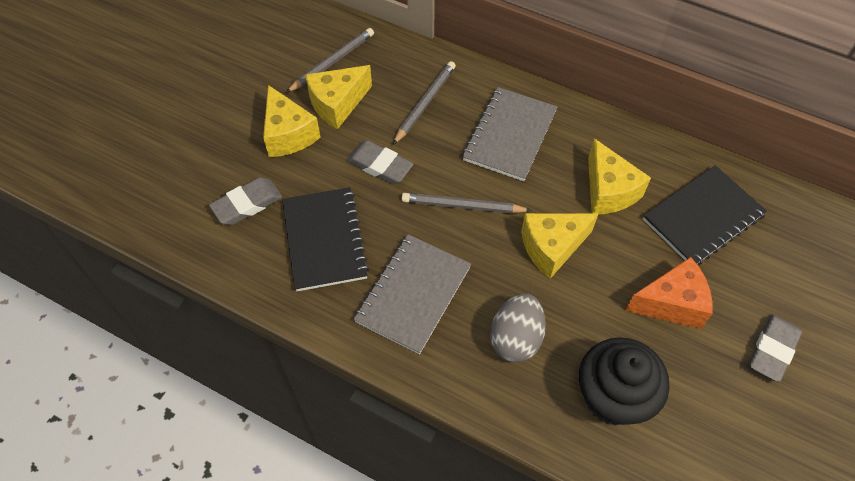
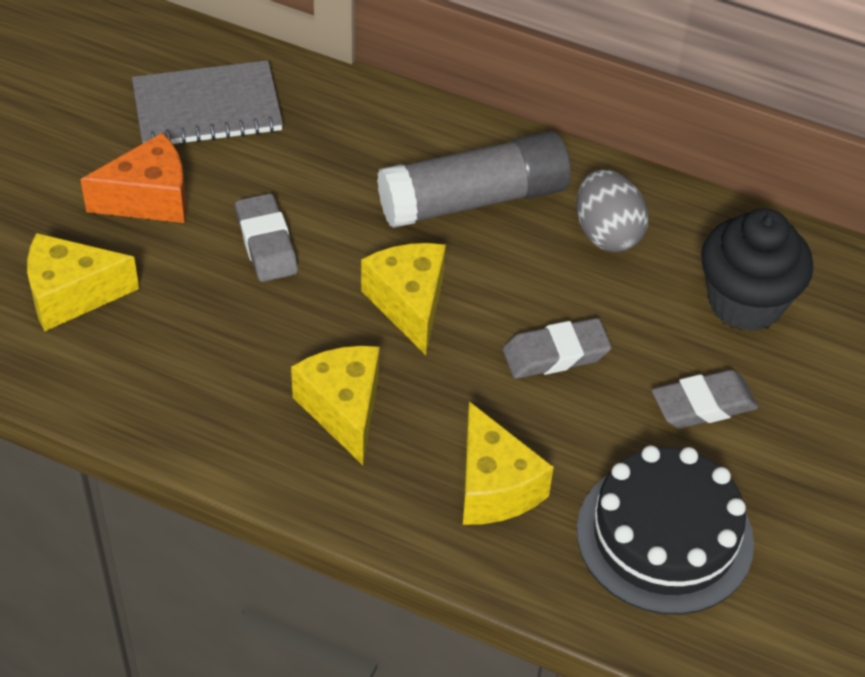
black cake: 0 -> 1
black notebook: 2 -> 0
grey glue stick: 0 -> 1
grey notebook: 2 -> 1
grey pencil: 3 -> 0

